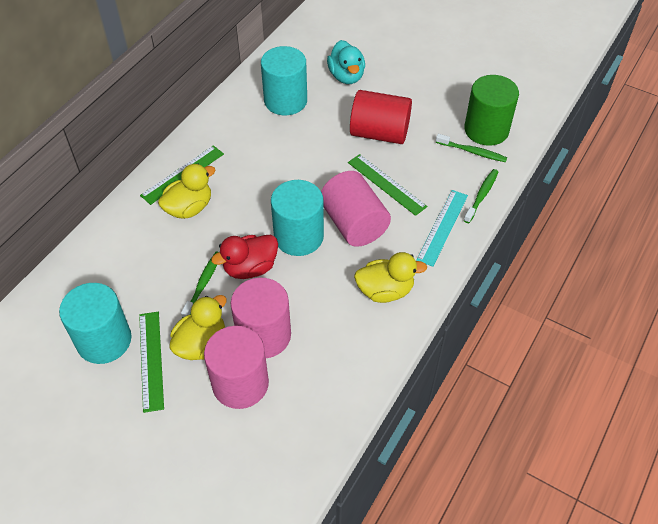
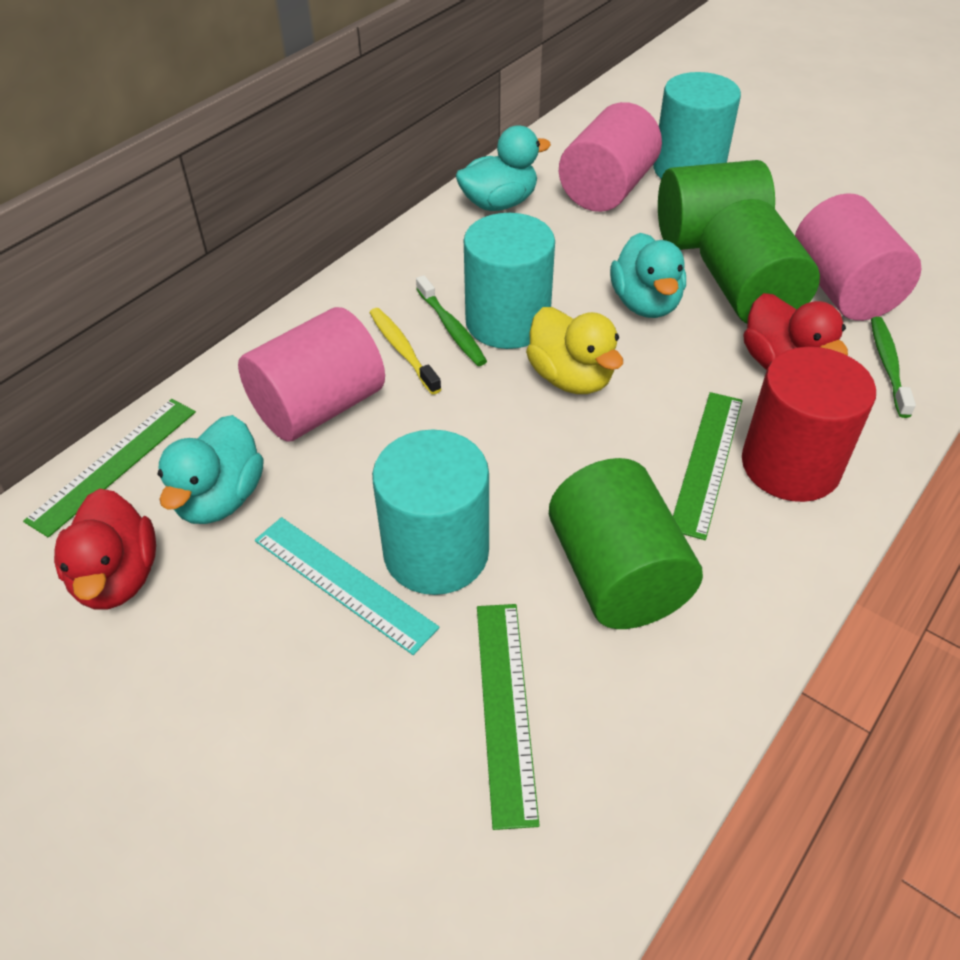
green cylinder: 1 -> 3
green toothbrush: 3 -> 2
red duck: 1 -> 2
turquoise duck: 1 -> 3
yellow duck: 3 -> 1
yellow toothbrush: 0 -> 1

